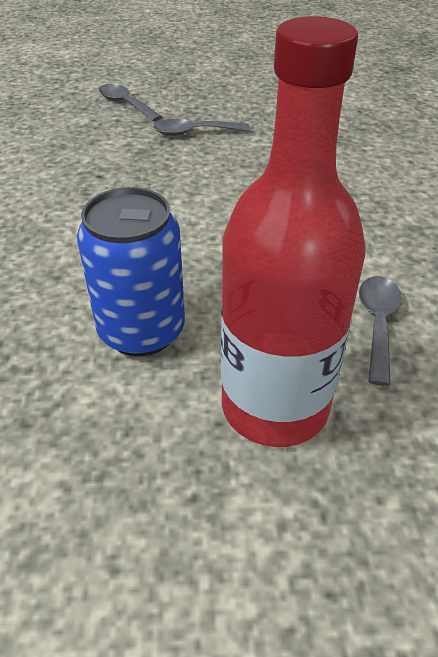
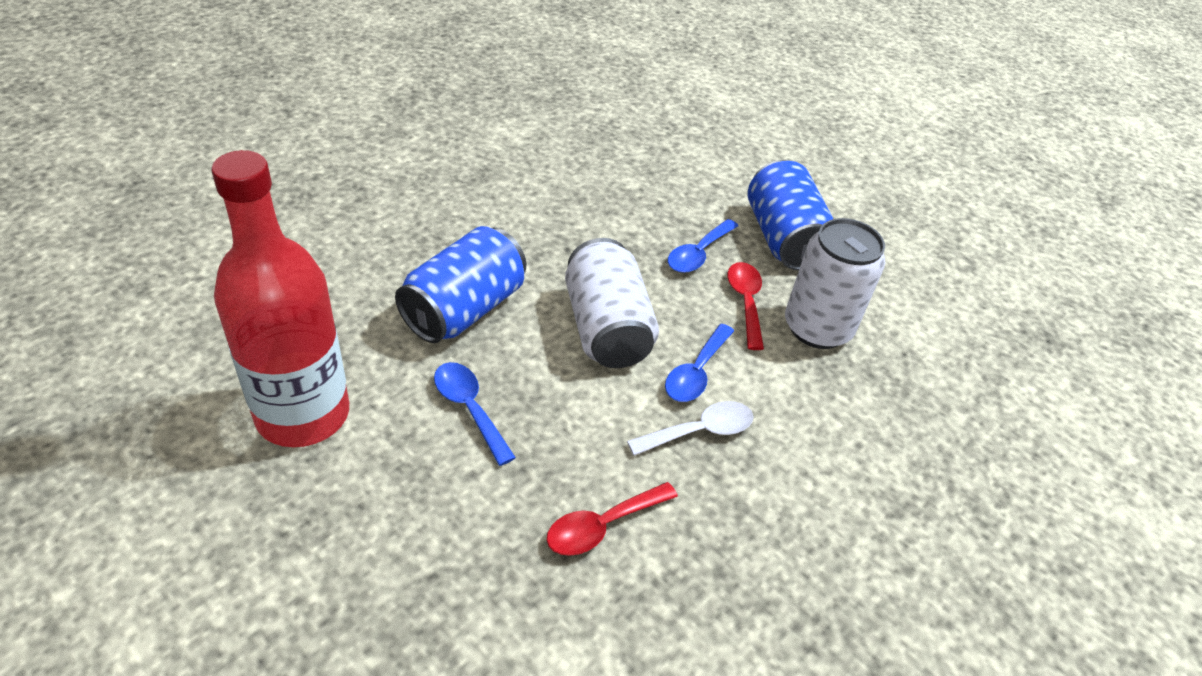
blue can: 1 -> 2
blue spoon: 0 -> 3
grey spoon: 3 -> 0
red spoon: 0 -> 2
white can: 0 -> 2
white spoon: 0 -> 1

